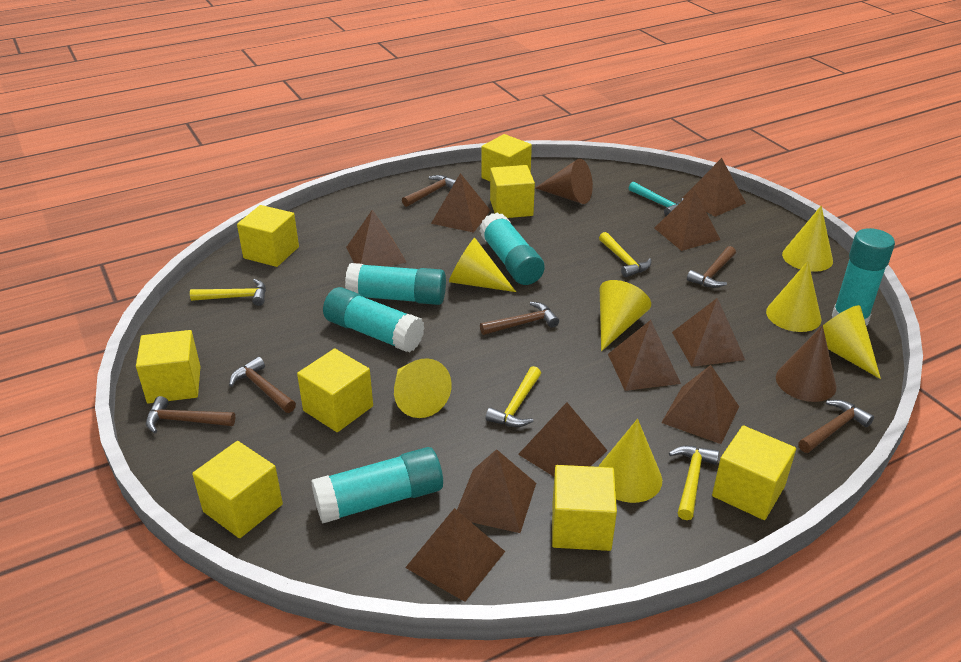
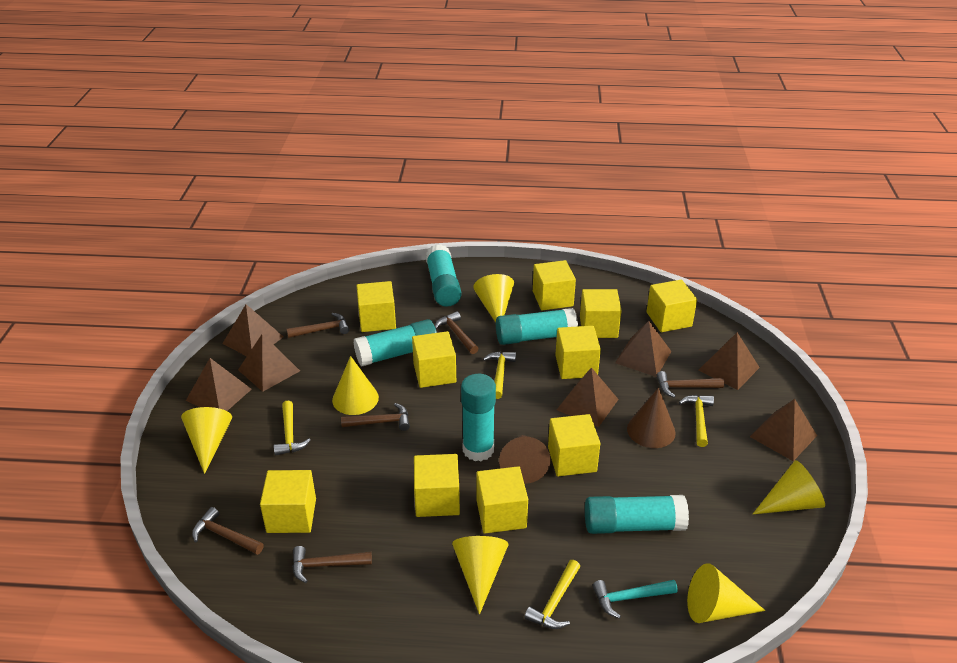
brown pyramid: 10 -> 7
yellow cone: 7 -> 6
yellow cube: 8 -> 10

